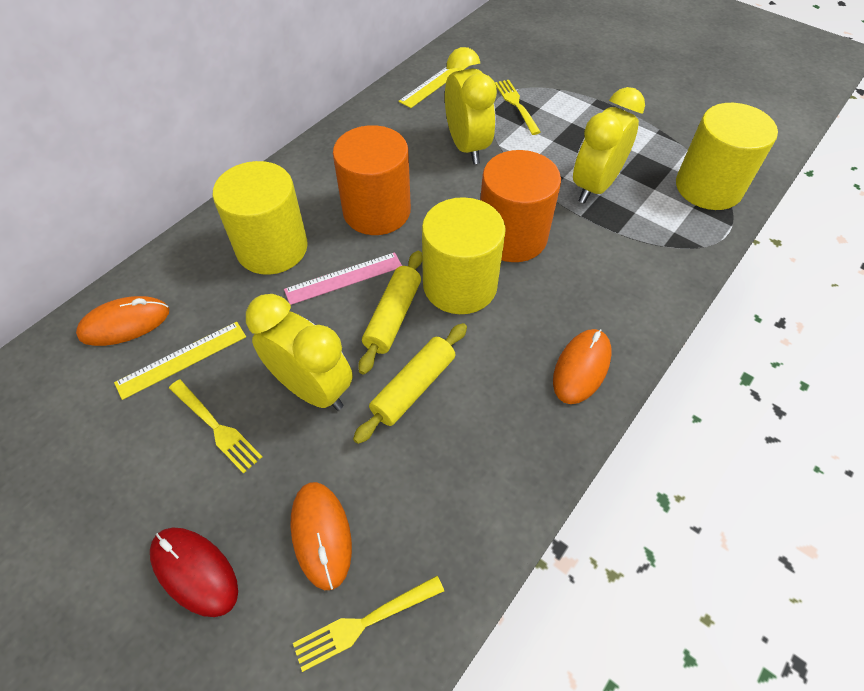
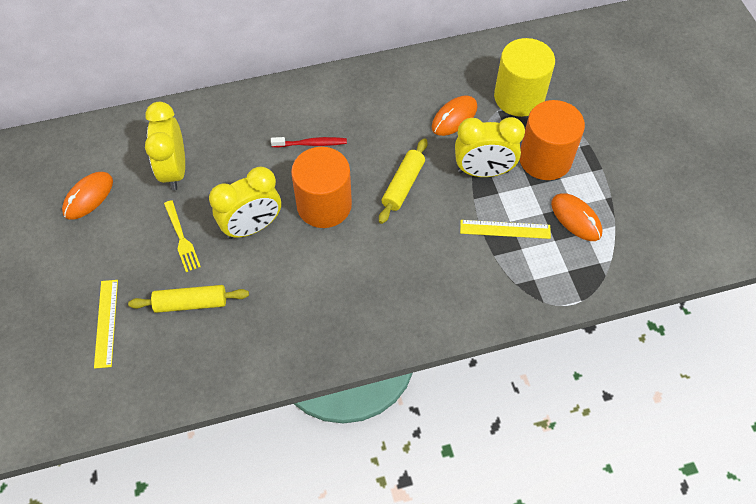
pink ruler: 1 -> 0
red mouse: 1 -> 0
red toothbrush: 0 -> 1
yellow cylinder: 3 -> 1
yellow fork: 3 -> 1

